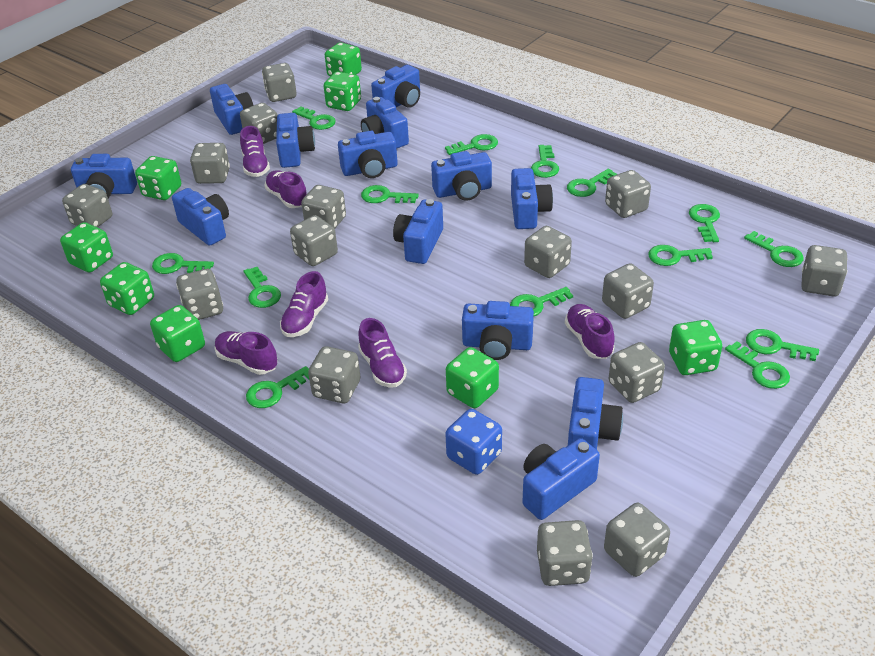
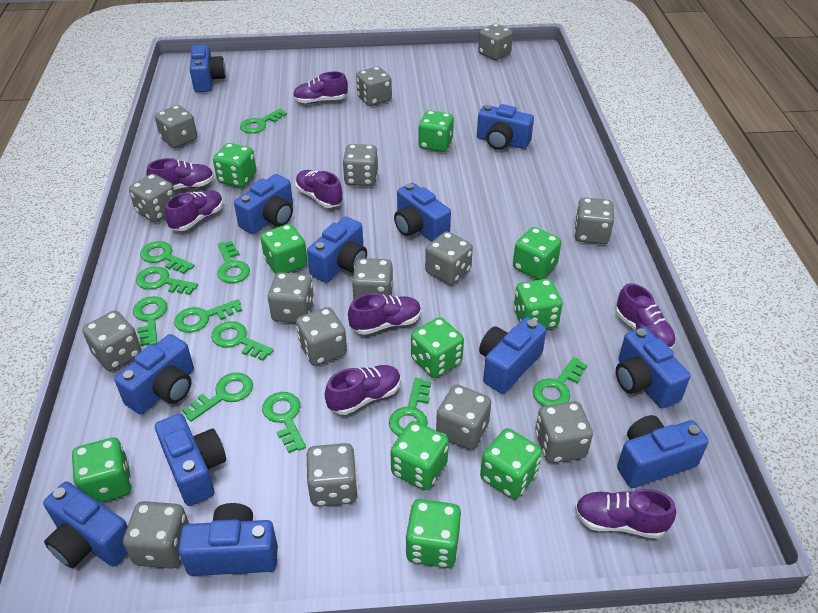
blue camera: 13 -> 12
blue dice: 1 -> 0
green dice: 8 -> 10
green key: 14 -> 11
purple shoe: 6 -> 8

